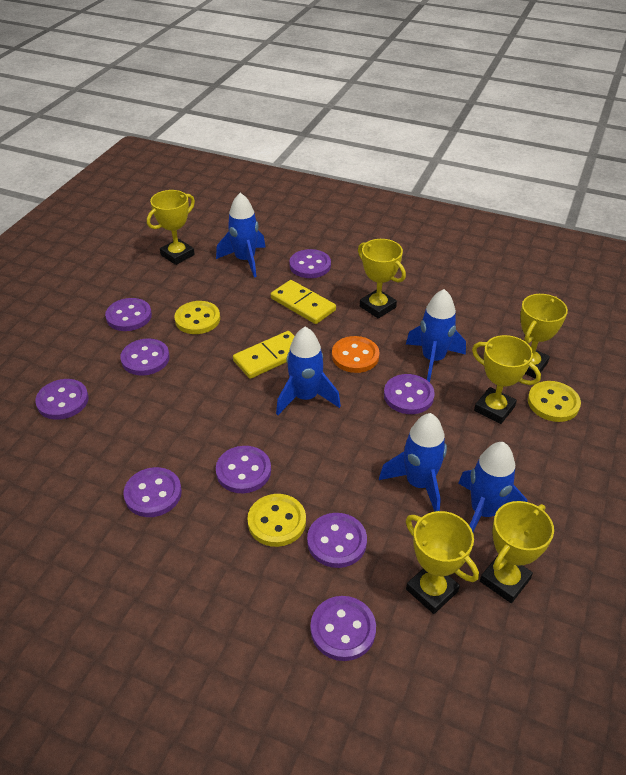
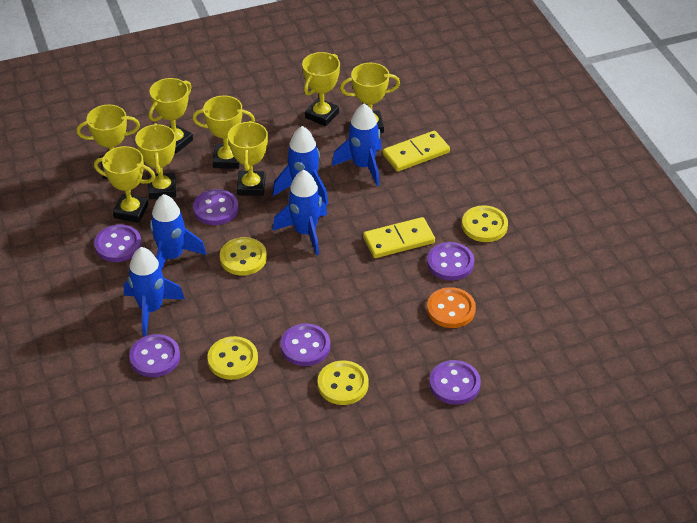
purple button: 9 -> 6
yellow button: 3 -> 4
yellow trophy: 6 -> 8

